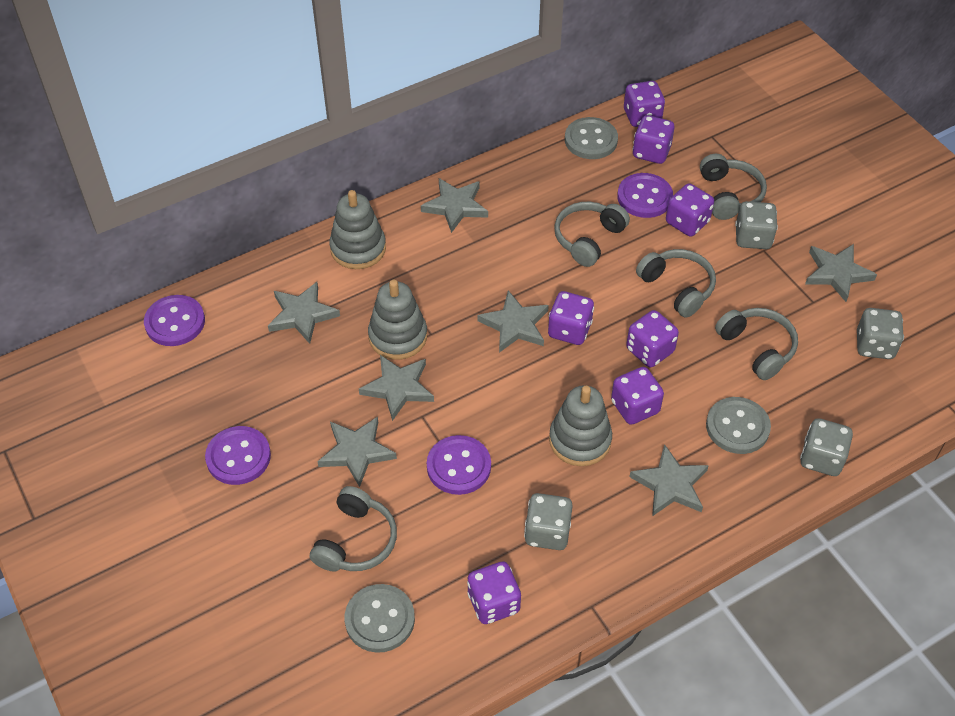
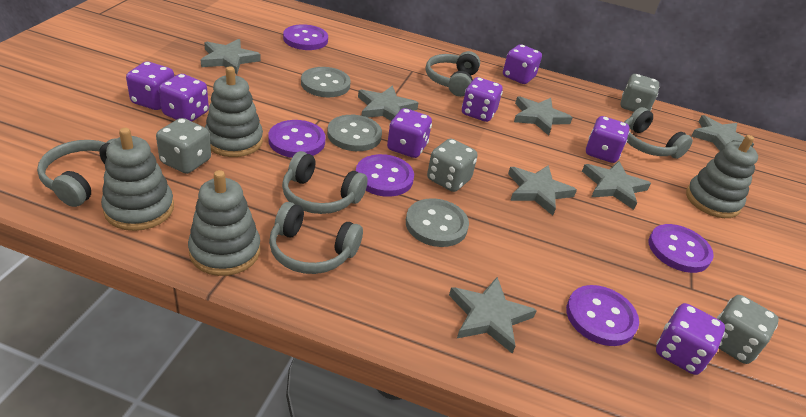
grey stacking toy: 3 -> 4
purple button: 4 -> 5

